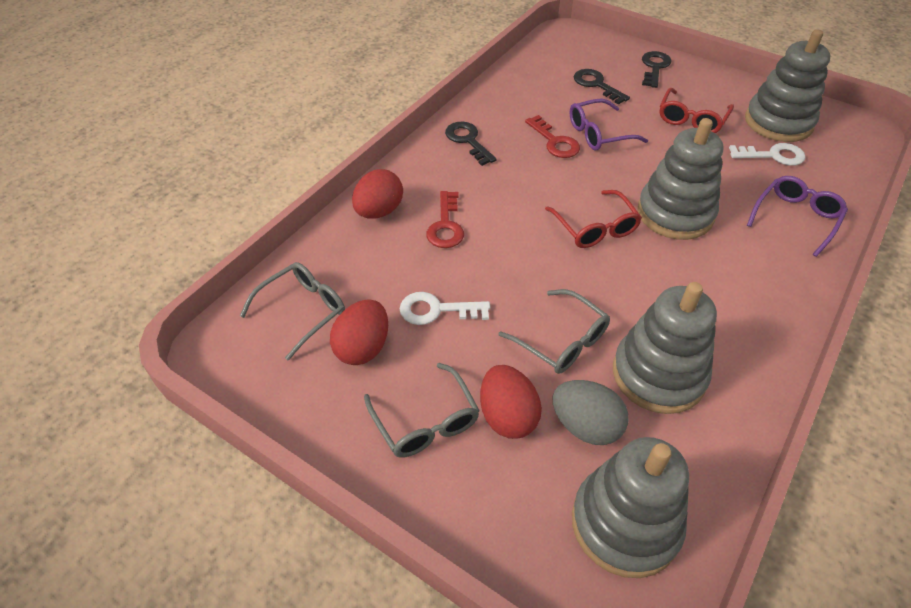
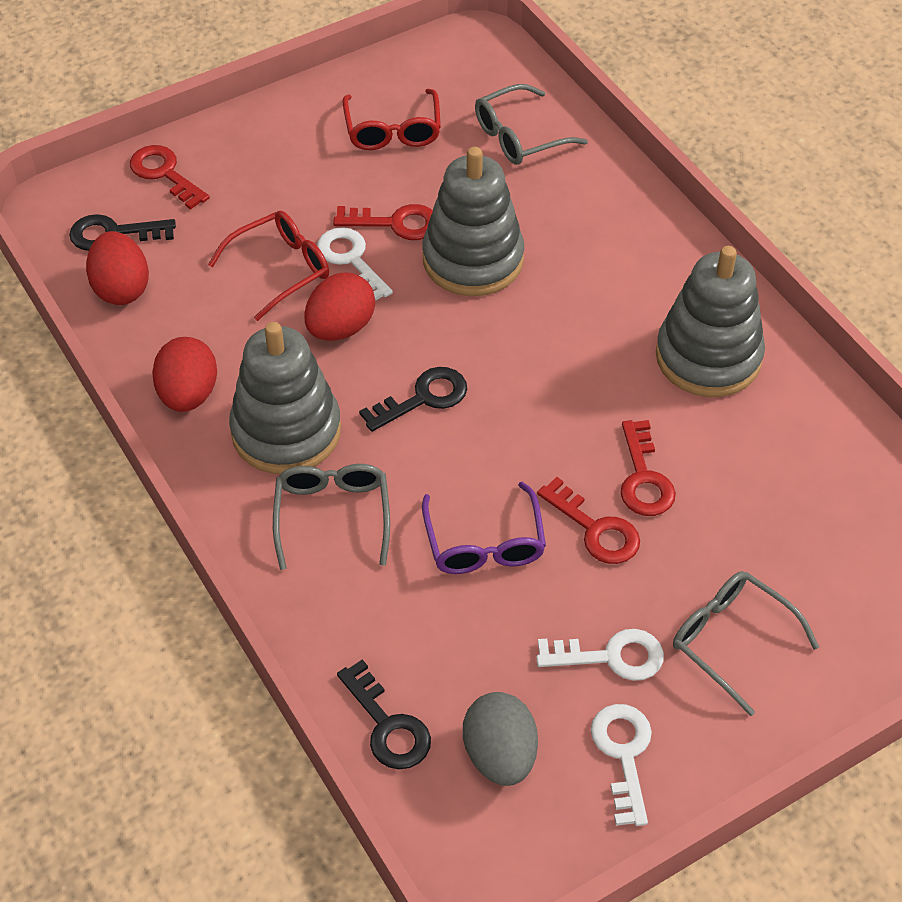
grey stacking toy: 4 -> 3
purple glasses: 2 -> 1
red key: 2 -> 4
white key: 2 -> 3

